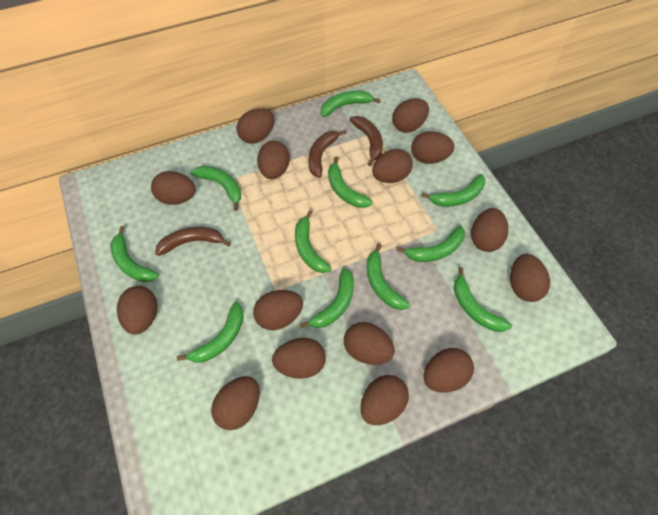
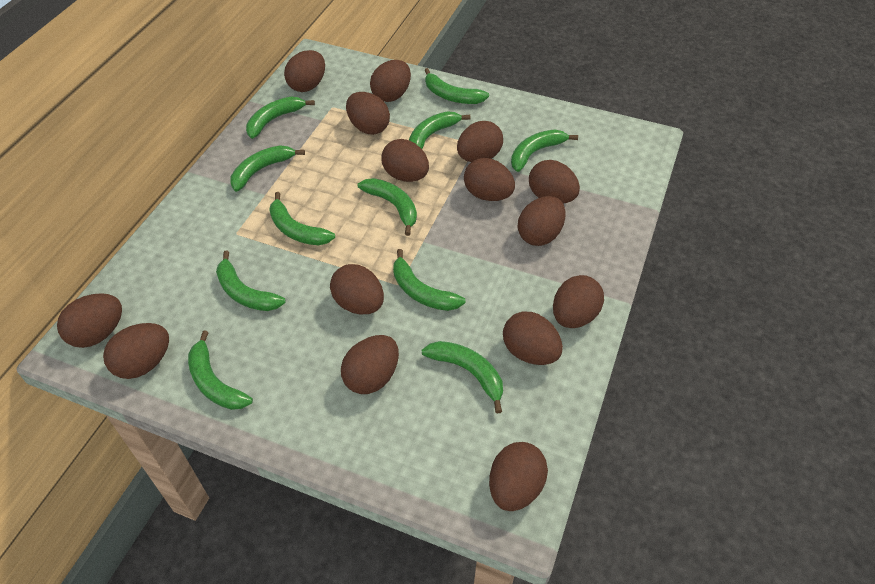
brown banana: 3 -> 0

